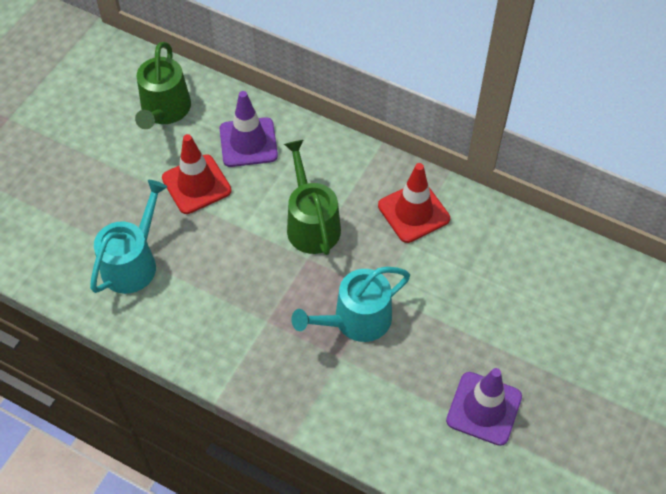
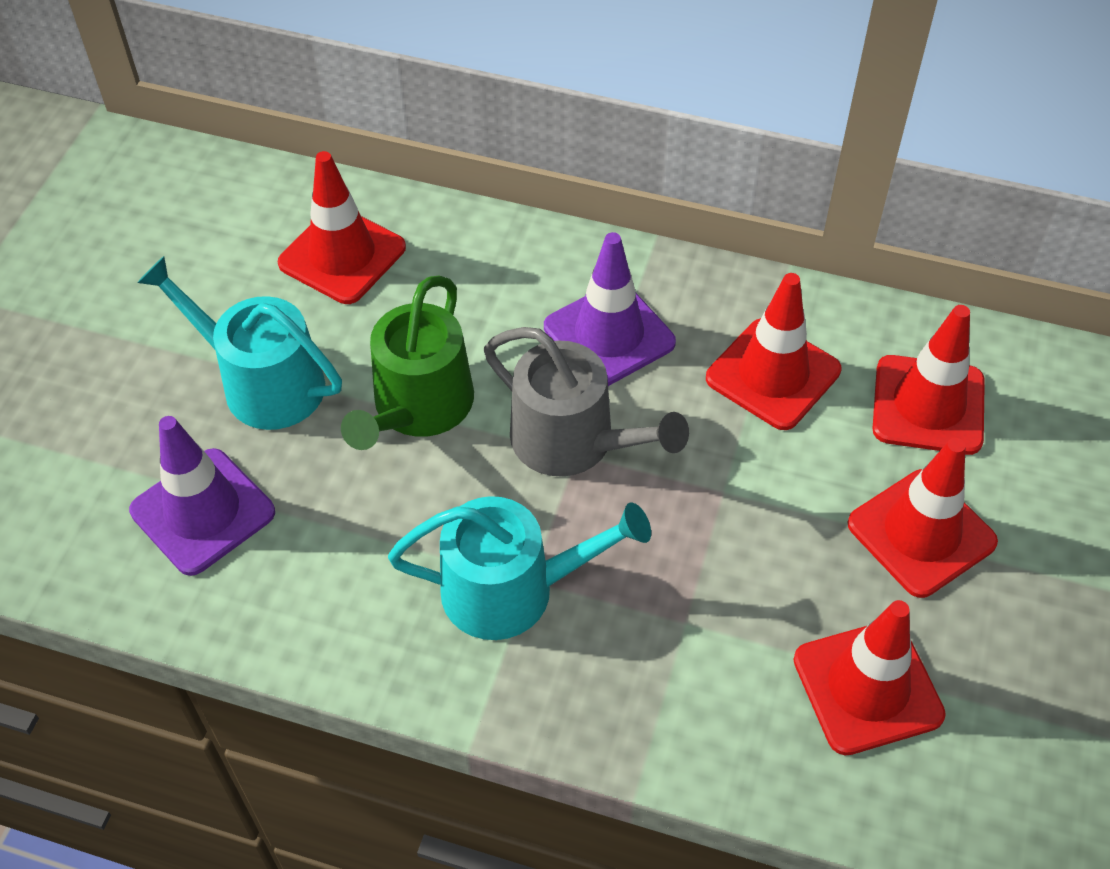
green watering can: 2 -> 1
grey watering can: 0 -> 1
red traffic cone: 2 -> 5

